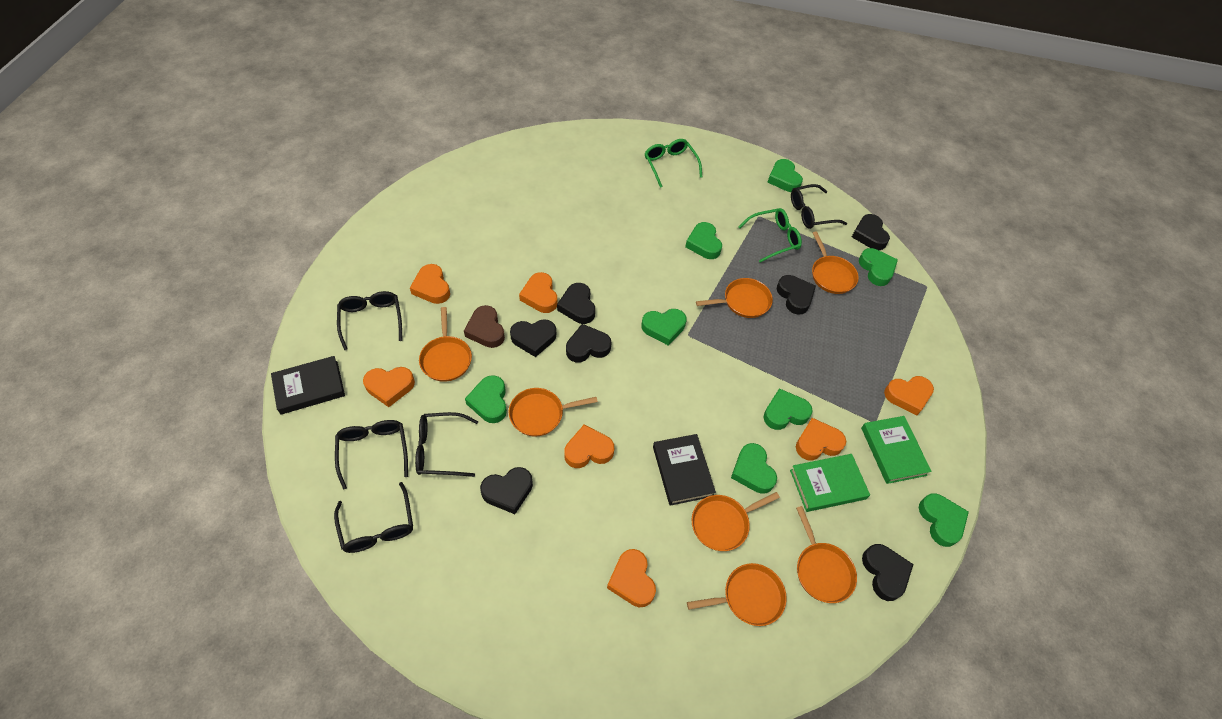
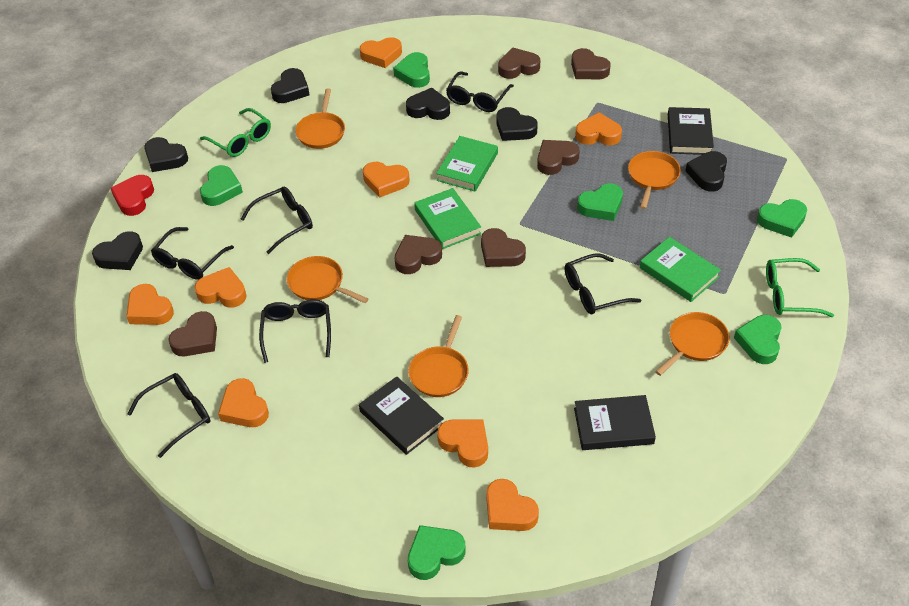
black book: 2 -> 3
black glasses: 5 -> 6
black heart: 7 -> 6
brown heart: 1 -> 6
green book: 2 -> 3
green heart: 8 -> 6
orange heart: 7 -> 8
orange pan: 7 -> 5
red heart: 0 -> 1

